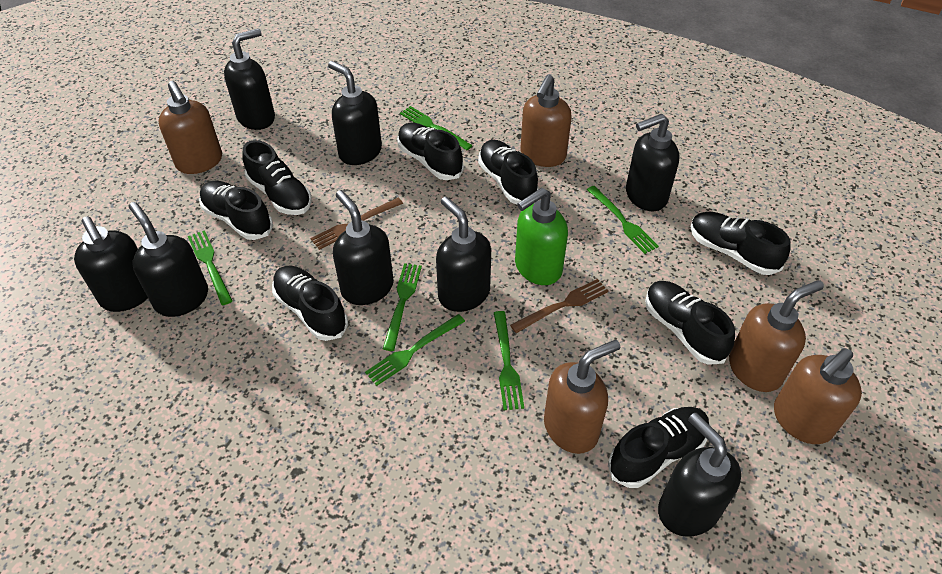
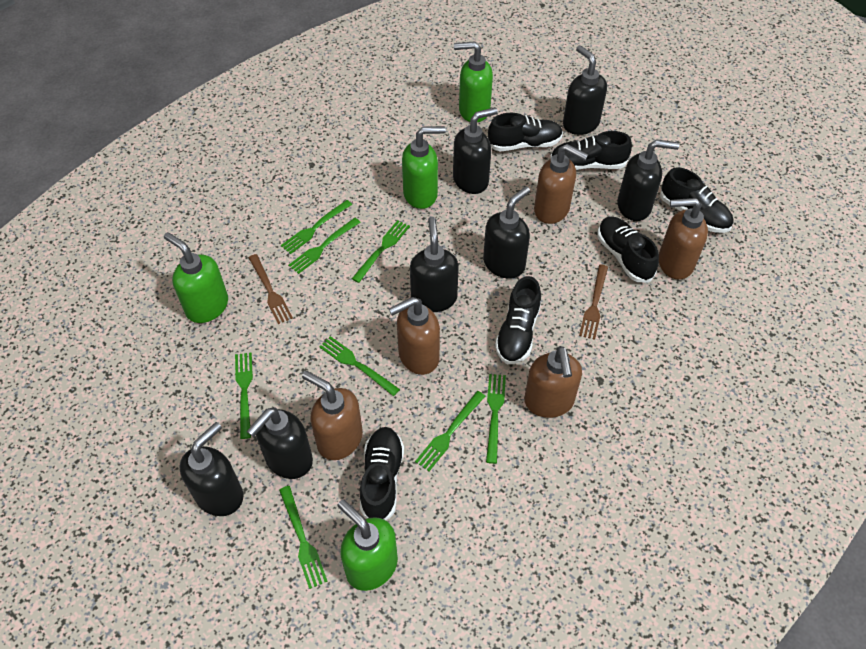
black shoe: 8 -> 6
black soap dispenser: 8 -> 7
green fork: 6 -> 8
green soap dispenser: 1 -> 4

